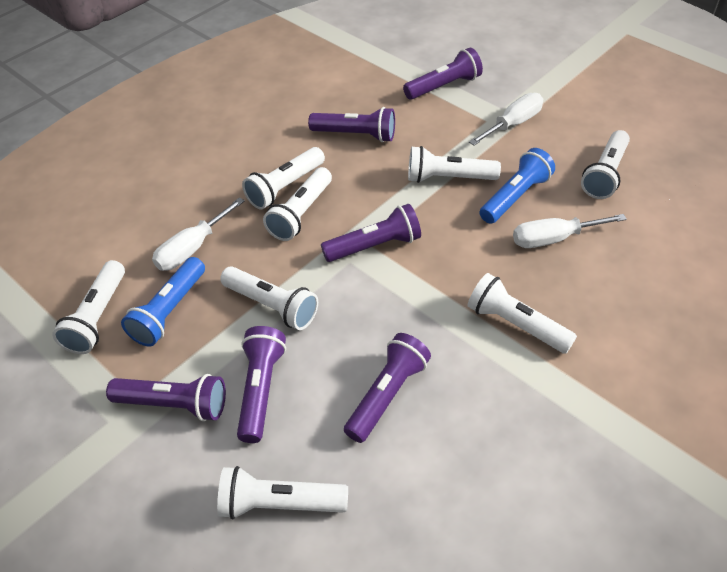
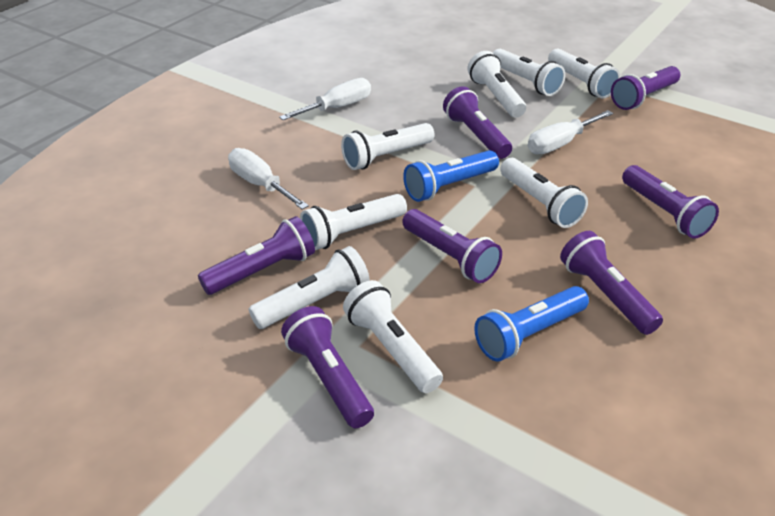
purple flashlight: 6 -> 7

